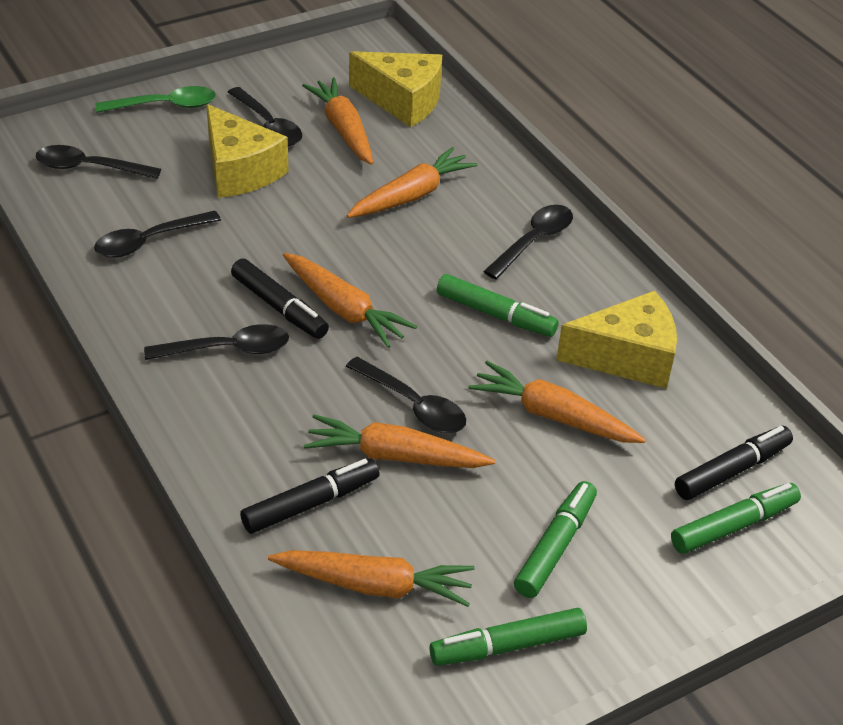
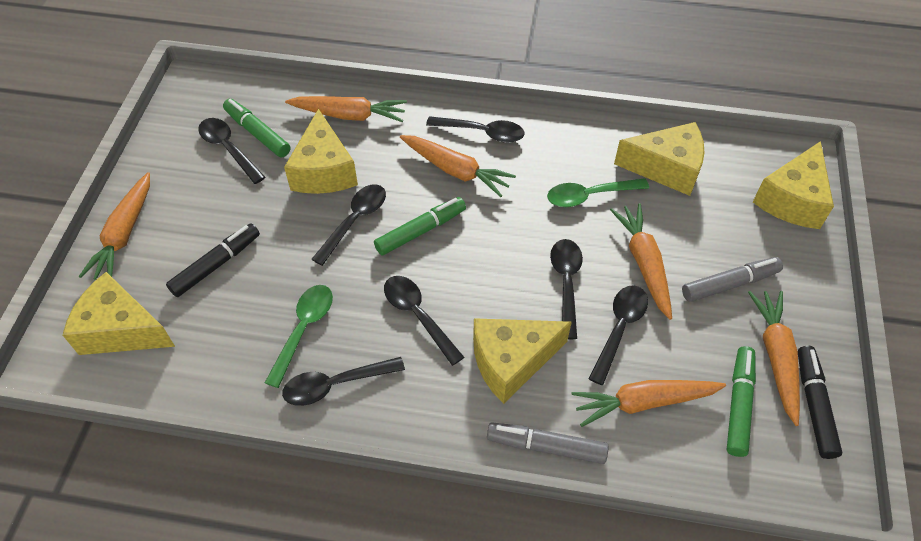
black marker: 3 -> 2
black spoon: 6 -> 7
green marker: 4 -> 3
green spoon: 1 -> 2
grey marker: 0 -> 2
yellow cheese: 3 -> 5

